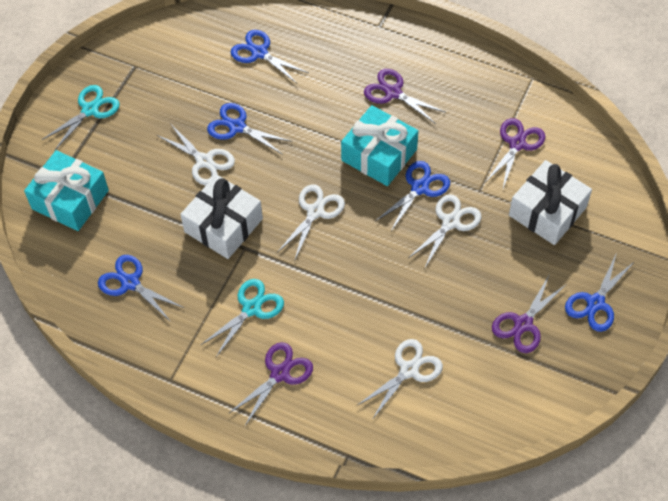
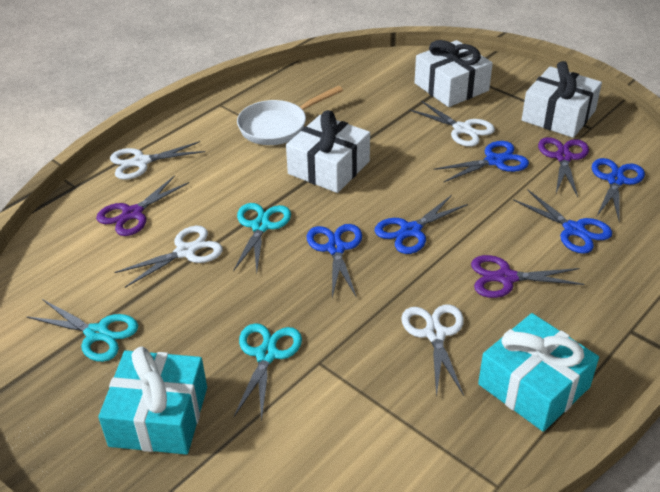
purple scissors: 4 -> 3
turquoise scissors: 2 -> 3
white gift: 2 -> 3
white pan: 0 -> 1

